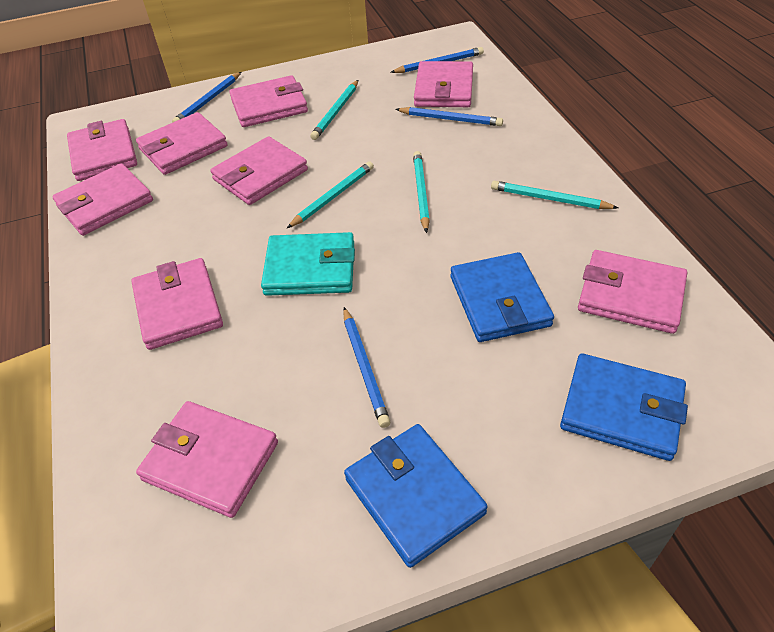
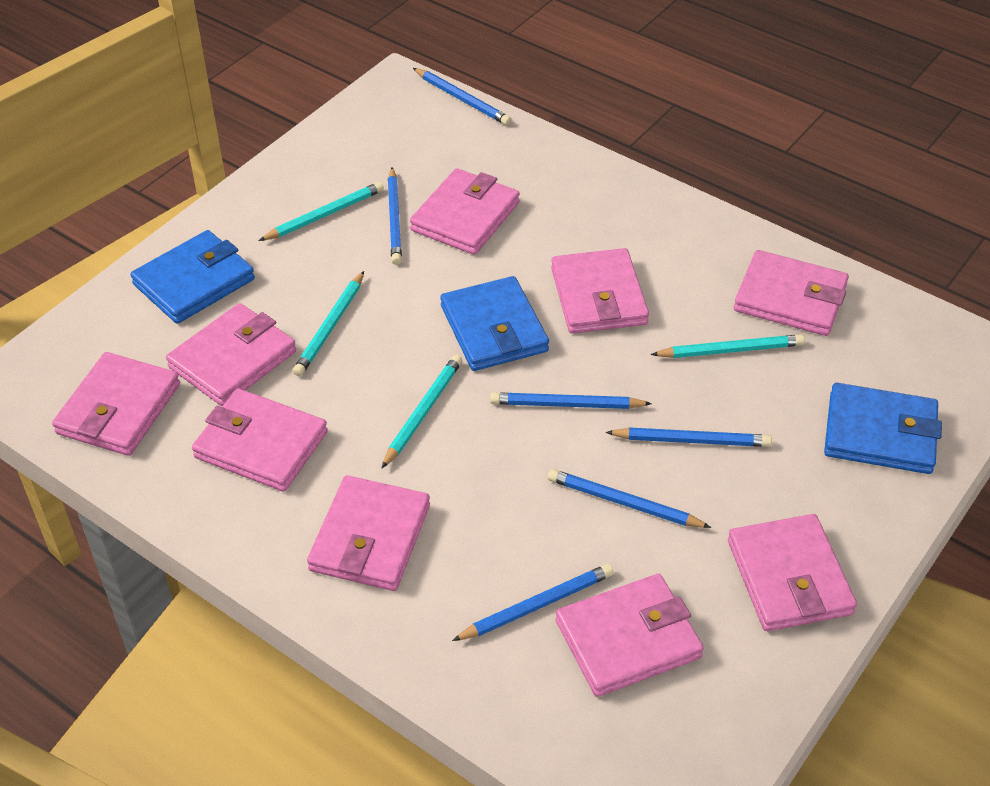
blue pencil: 4 -> 6
turquoise wallet: 1 -> 0

